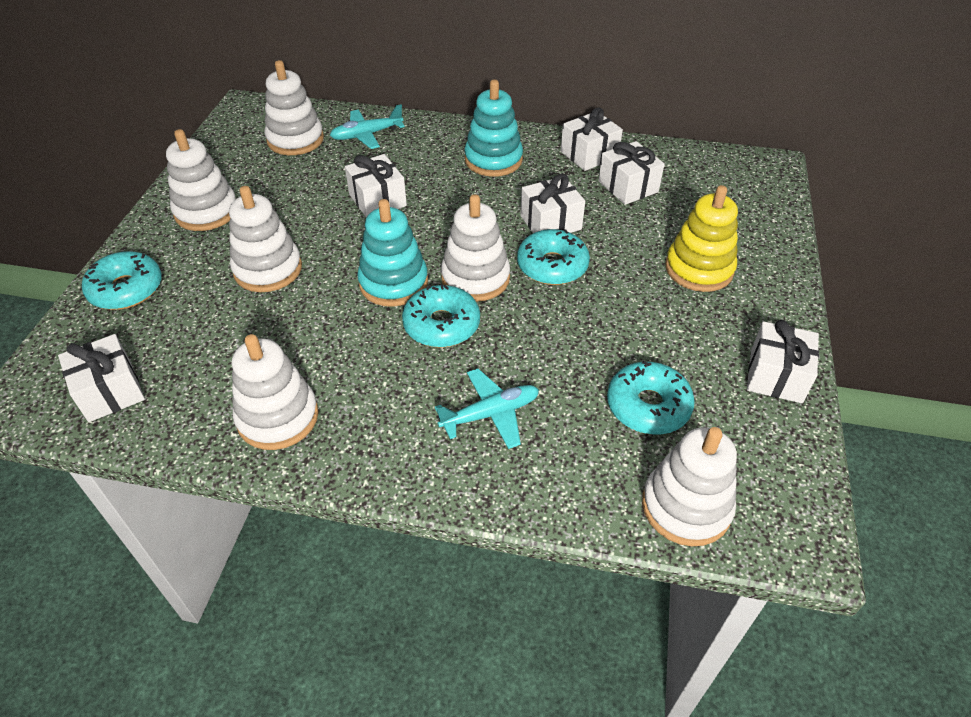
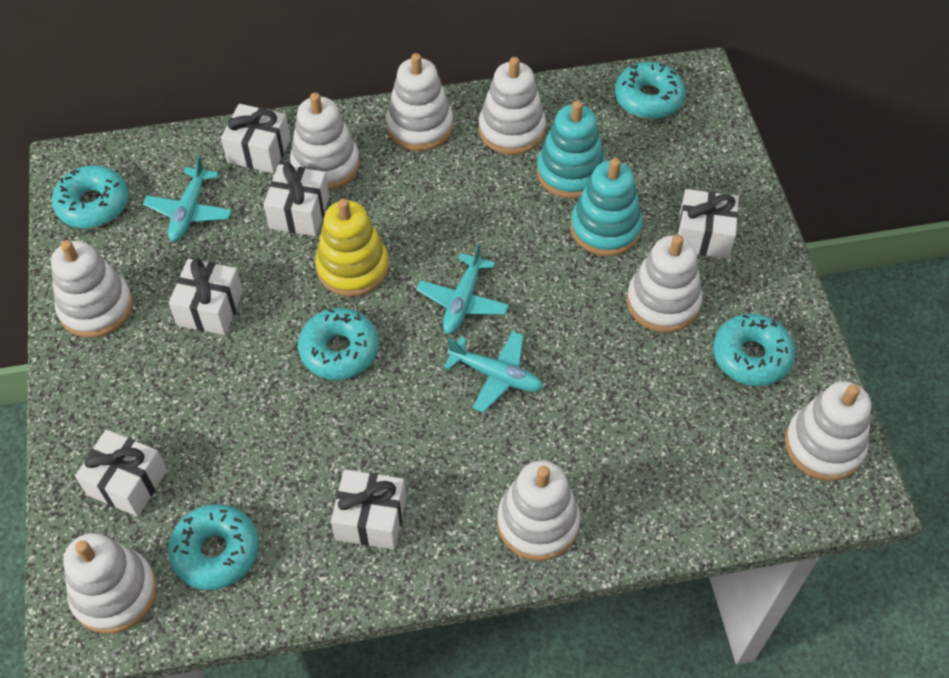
turquoise donut: 4 -> 5
turquoise plane: 2 -> 3
white stacking toy: 6 -> 8

